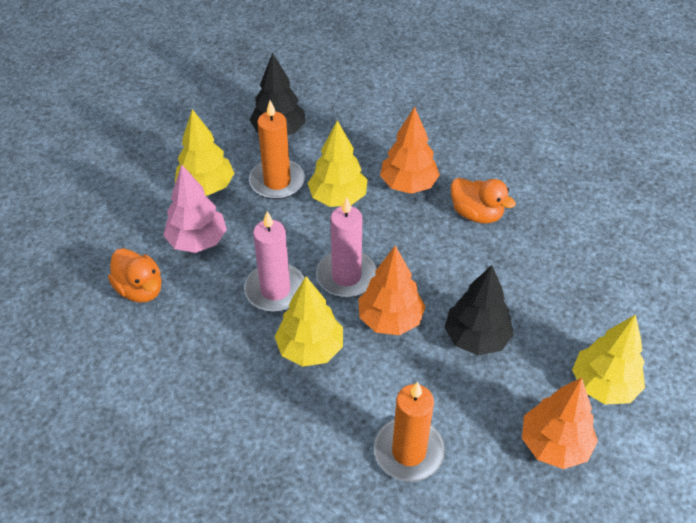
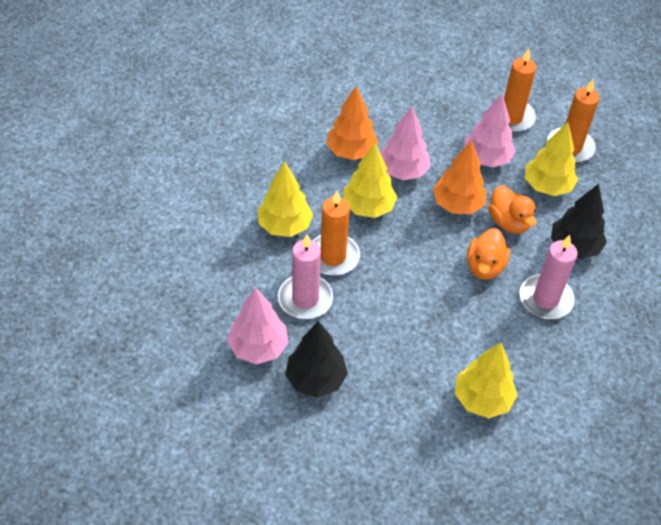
orange candle: 2 -> 3
orange tree: 3 -> 2
pink tree: 1 -> 3

